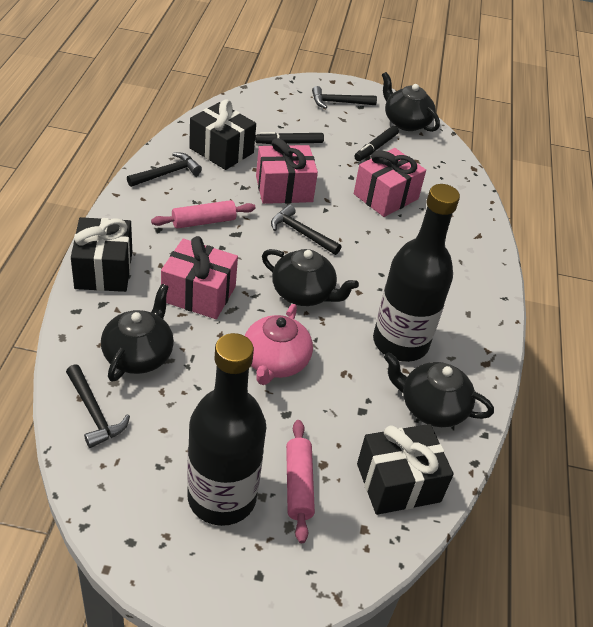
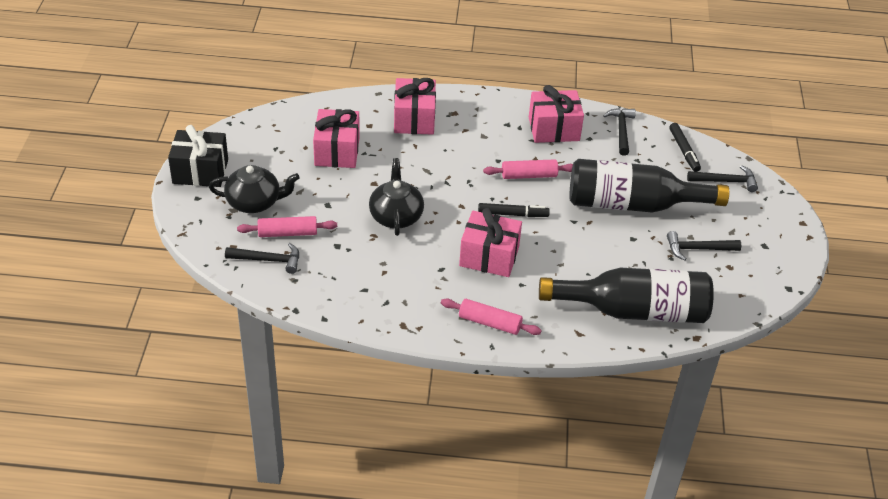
black gift: 3 -> 1
black teapot: 4 -> 2
pink gift: 3 -> 4
pink rolling pin: 2 -> 3
pink teapot: 1 -> 0

